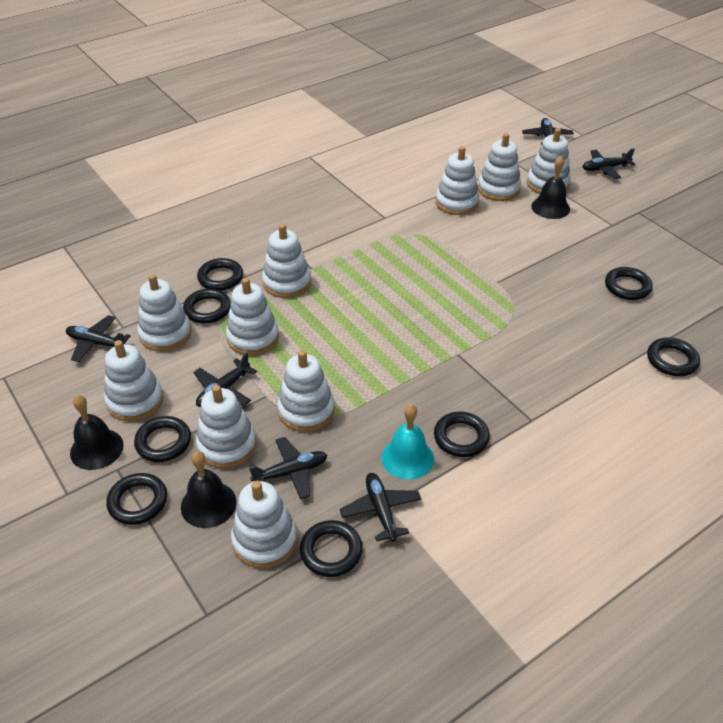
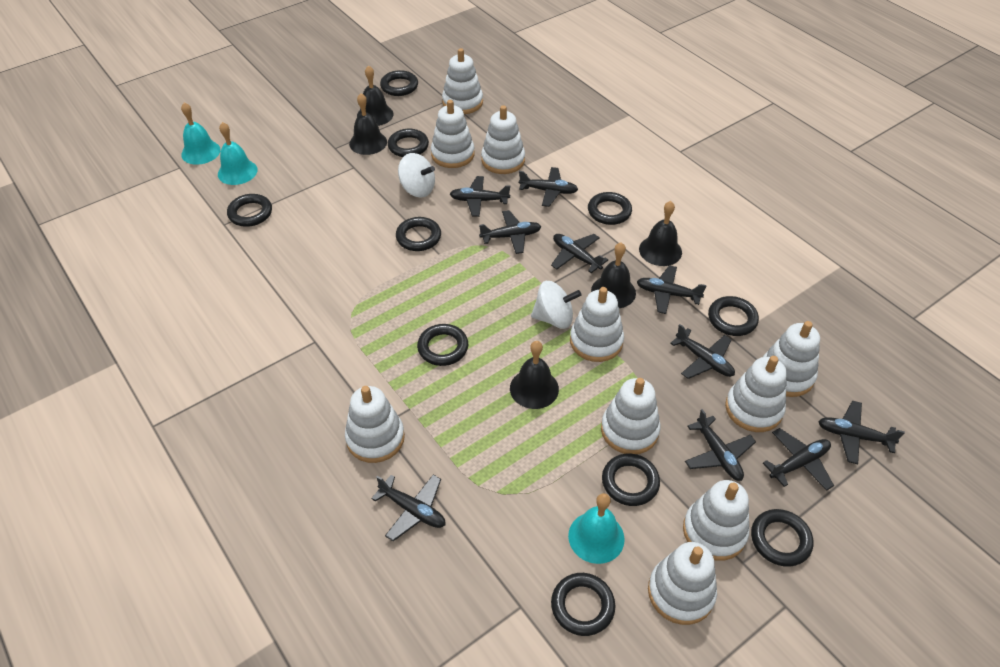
black bell: 3 -> 5
black plane: 6 -> 10
black ring: 8 -> 10
turquoise bell: 1 -> 3
white spinning top: 0 -> 2

